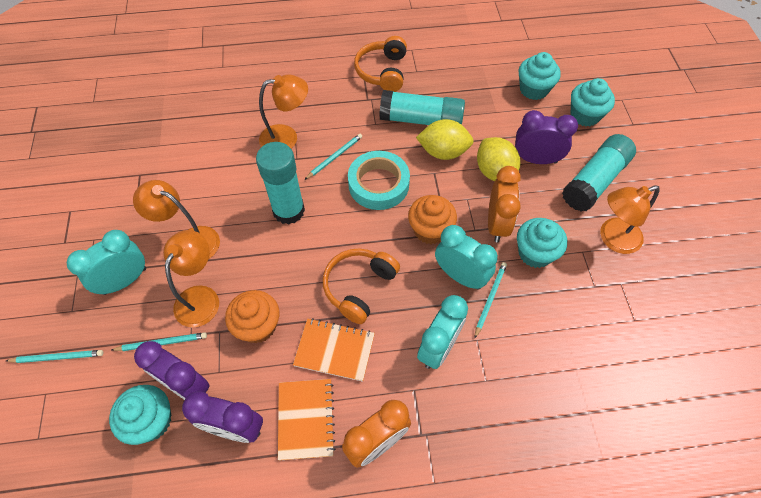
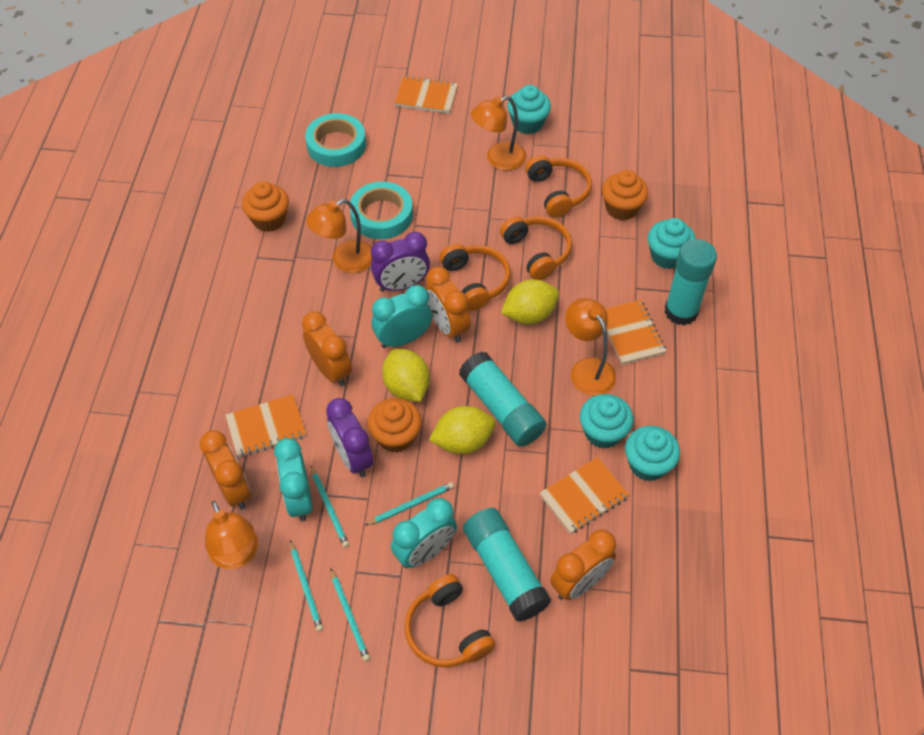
orange clock: 2 -> 4
orange cupcake: 2 -> 3
orange headphones: 2 -> 4
orange notebook: 2 -> 4
purple clock: 3 -> 2
turquoise tape: 1 -> 2
yellow lemon: 2 -> 3

